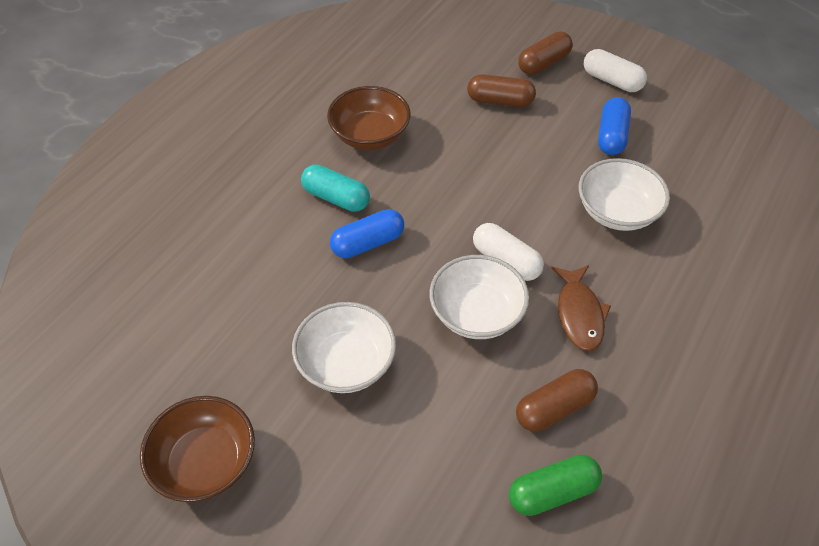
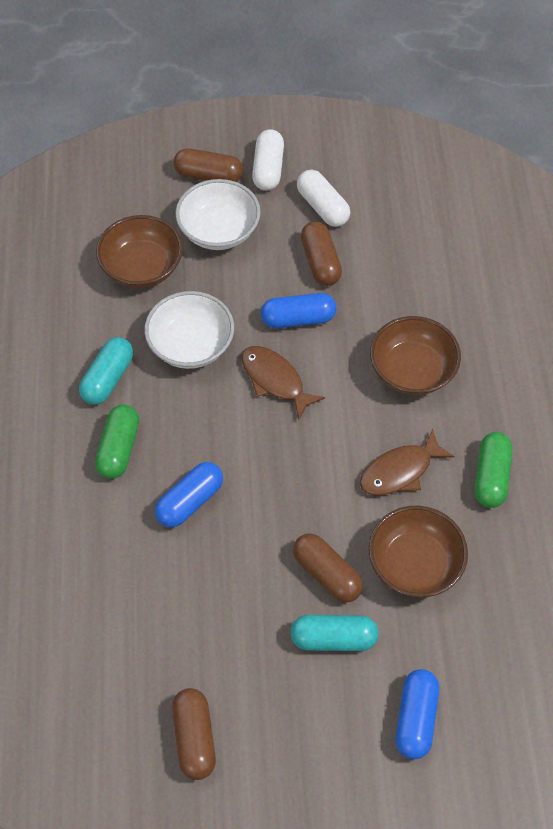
blue capsule: 2 -> 3
brown bowl: 2 -> 3
brown capsule: 3 -> 4
brown fish: 1 -> 2
green capsule: 1 -> 2
turquoise capsule: 1 -> 2
white bowl: 3 -> 2

